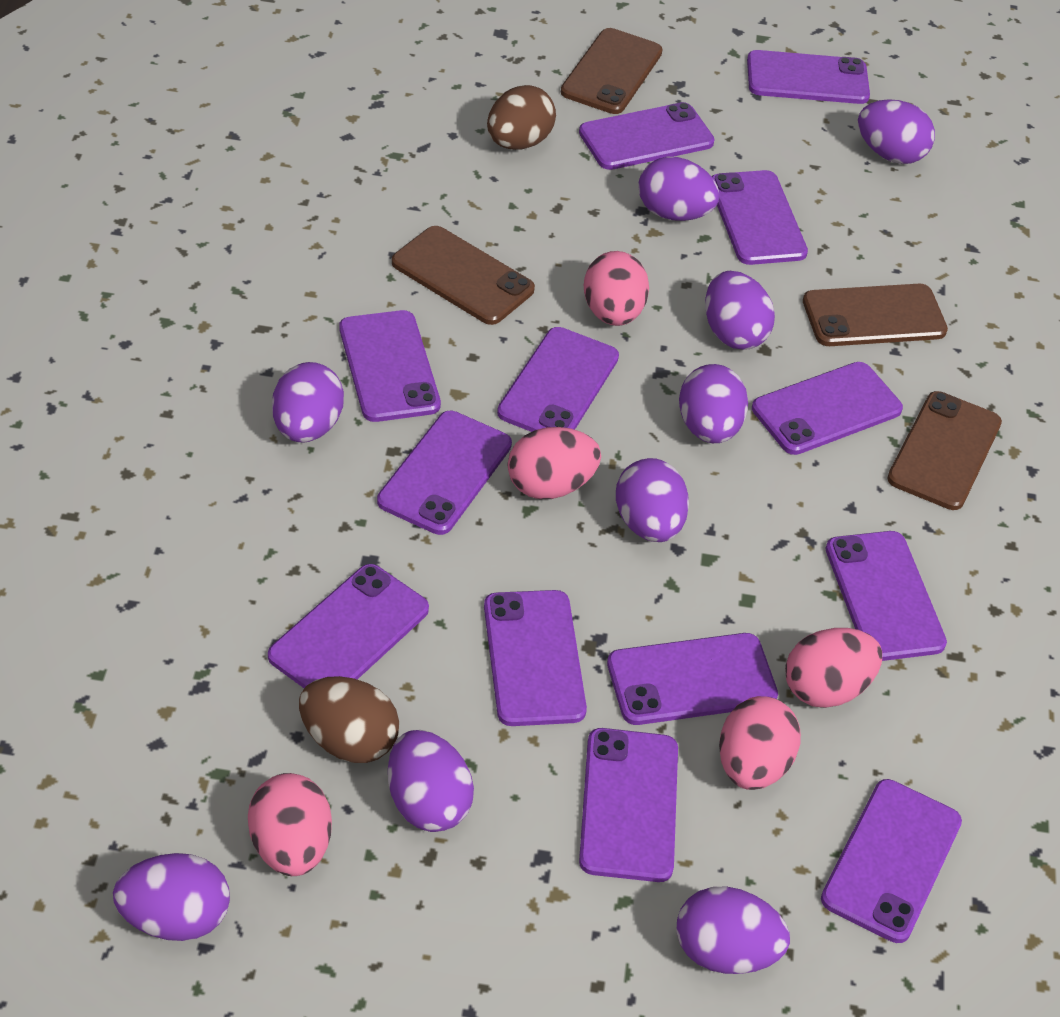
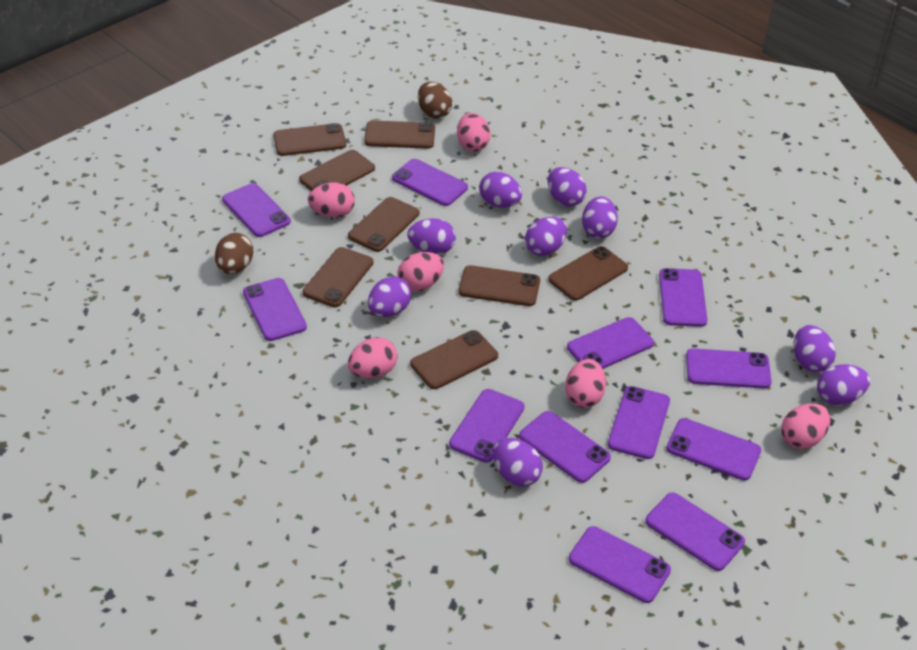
brown phone: 4 -> 8
pink egg: 5 -> 6
purple phone: 13 -> 12

